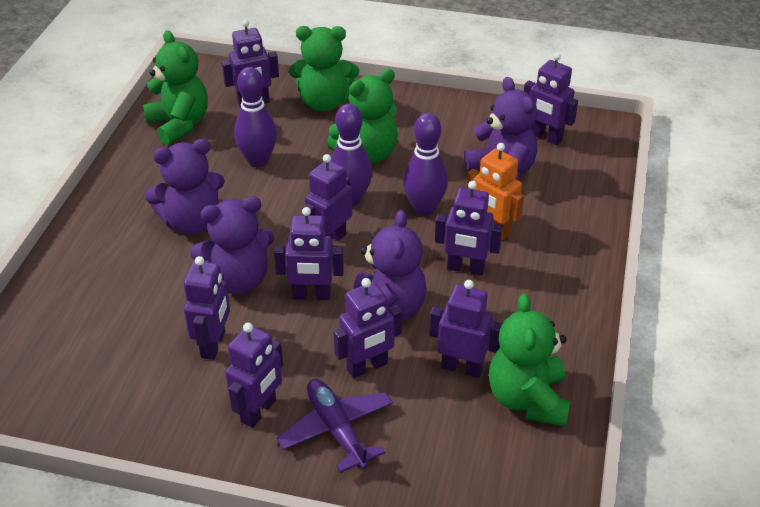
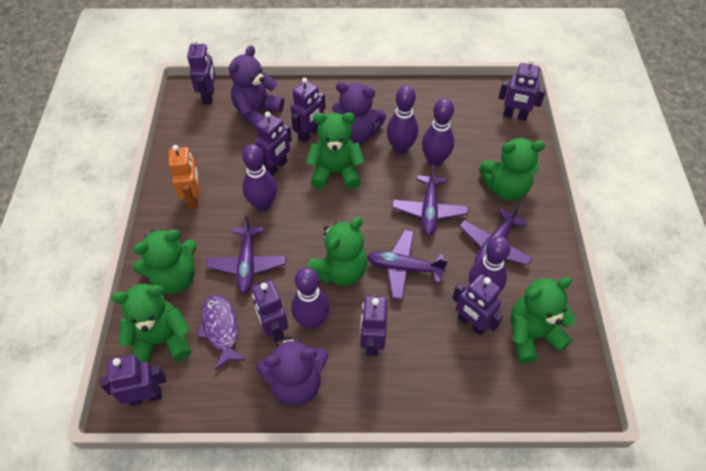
green teddy bear: 4 -> 6
purple bowling pin: 3 -> 5
purple fish: 0 -> 1
purple plane: 1 -> 4
purple robot: 9 -> 8
purple teddy bear: 4 -> 3

